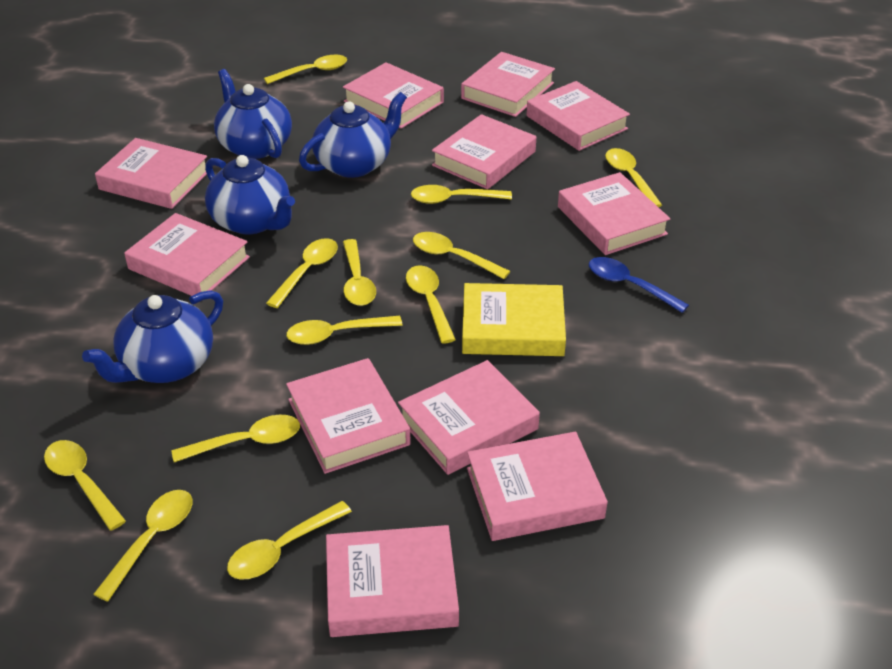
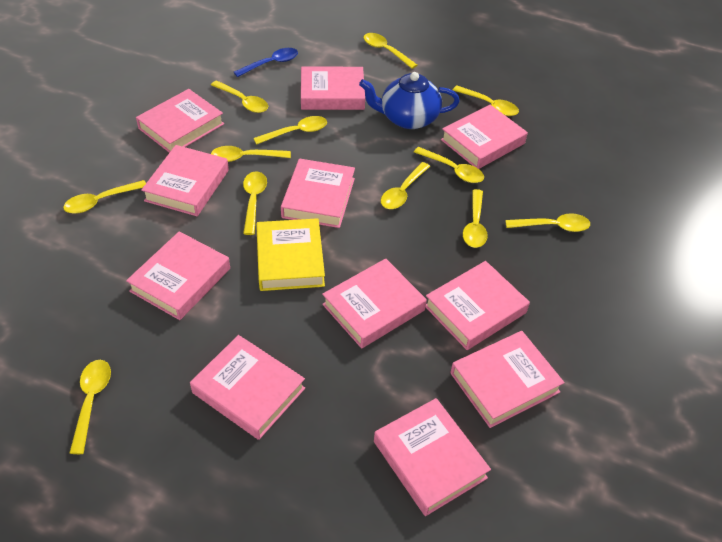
blue teapot: 4 -> 1

